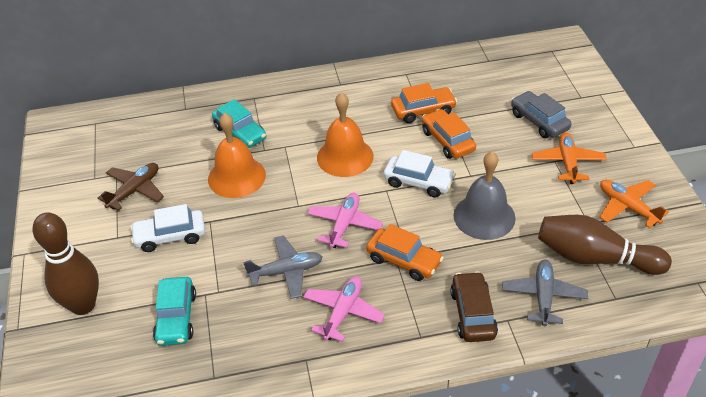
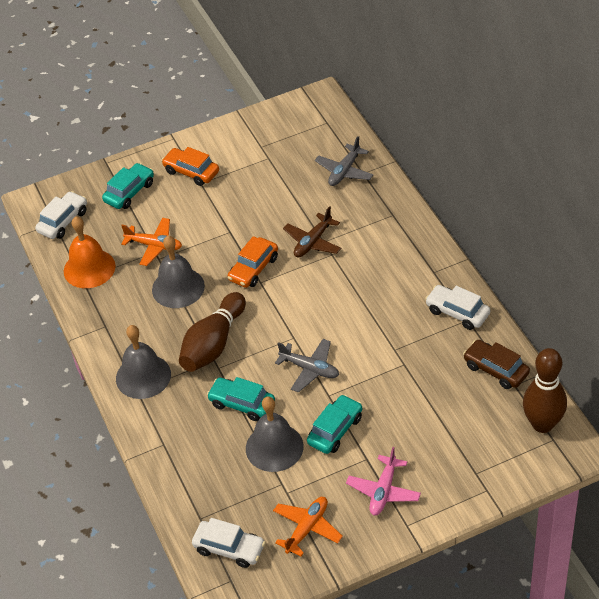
grey bell: 1 -> 3
grey car: 1 -> 0
orange bell: 2 -> 1
orange car: 3 -> 2
pink plane: 2 -> 1
turquoise car: 2 -> 3
white car: 2 -> 3

